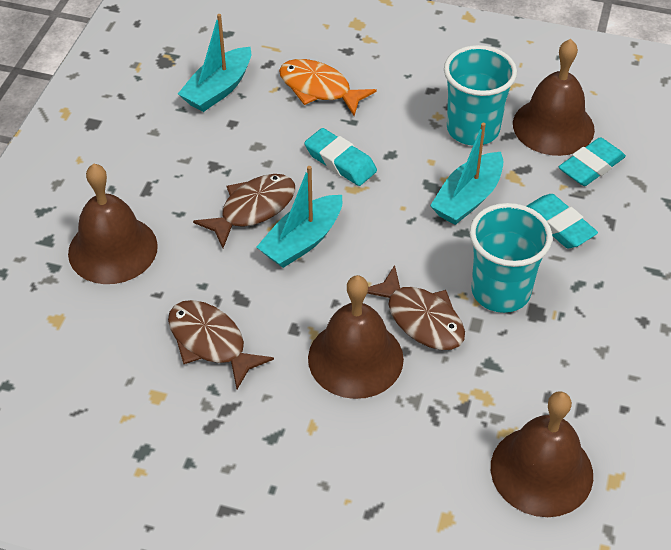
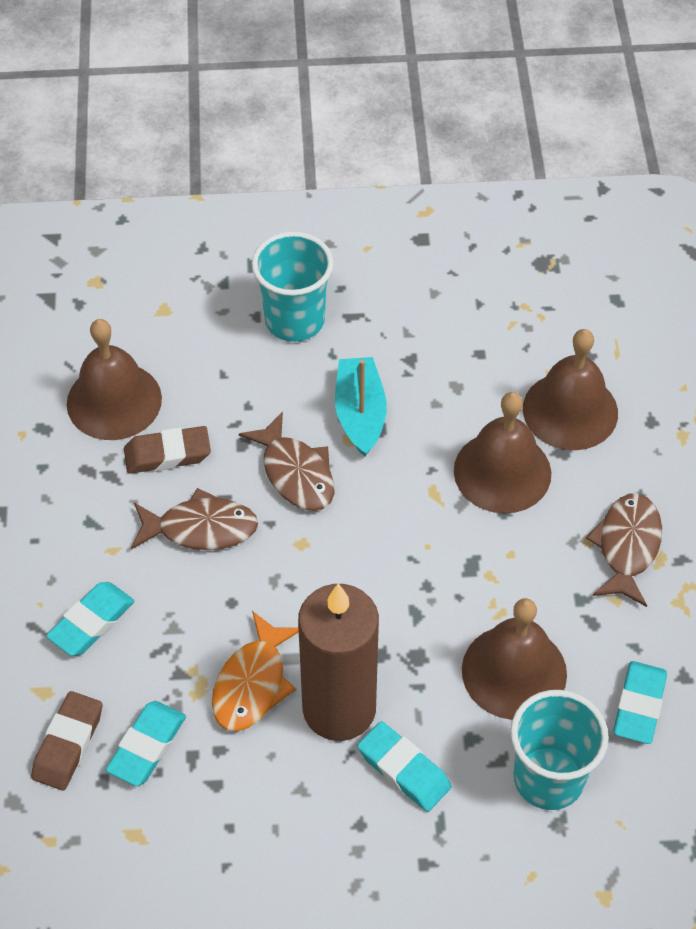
brown candle: 0 -> 1
brown eraser: 0 -> 2
turquoise boat: 3 -> 1
turquoise eraser: 3 -> 4

